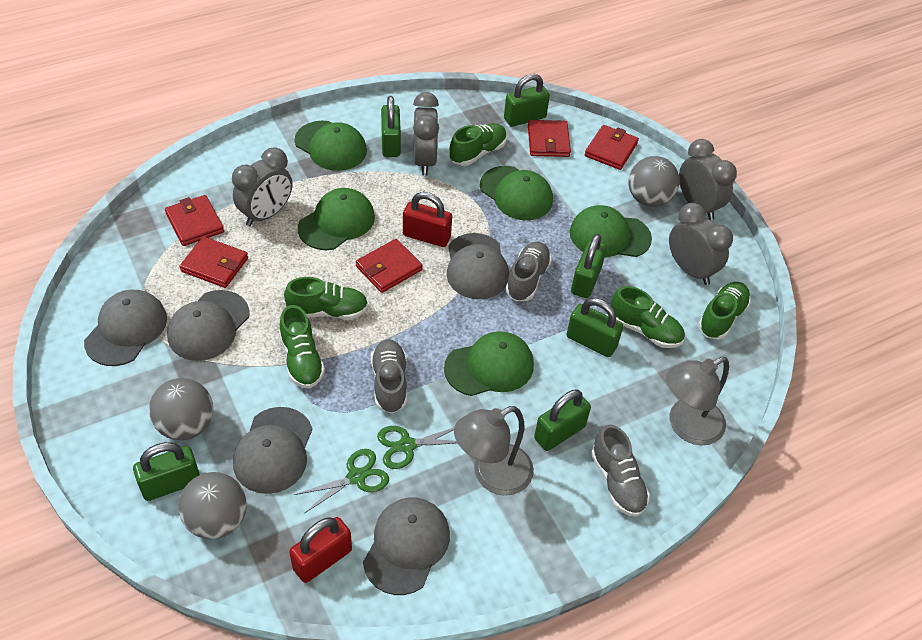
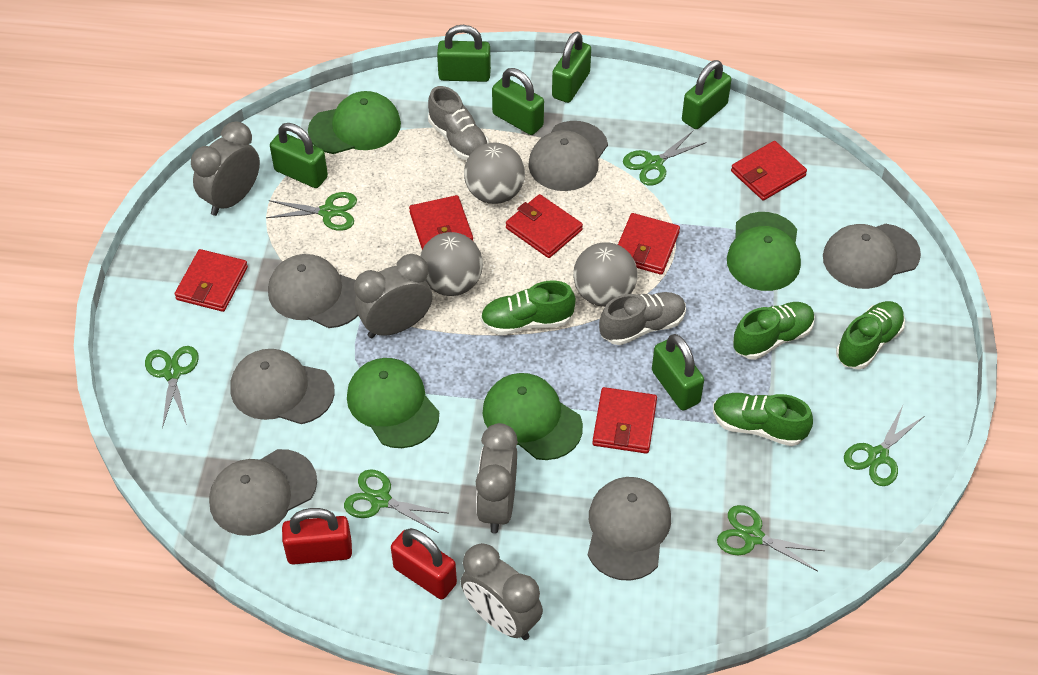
green cap: 5 -> 4
green scissors: 2 -> 6
green shoe: 5 -> 4
grey cap: 5 -> 6
grey lamp: 2 -> 0
grey shoe: 3 -> 2
red wallet: 5 -> 6

